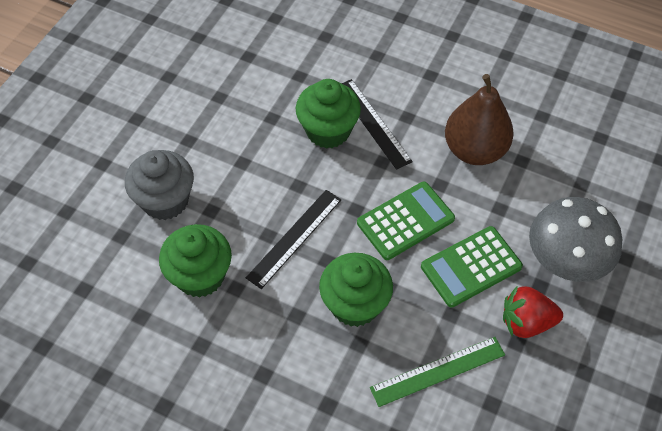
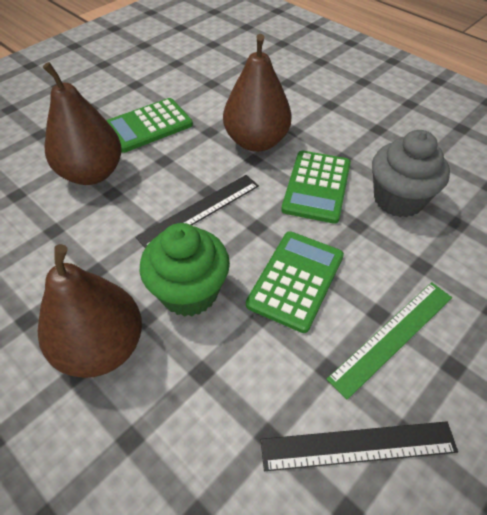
brown pear: 1 -> 3
green calculator: 2 -> 3
green cupcake: 3 -> 1
grey mushroom: 1 -> 0
red strawberry: 1 -> 0

